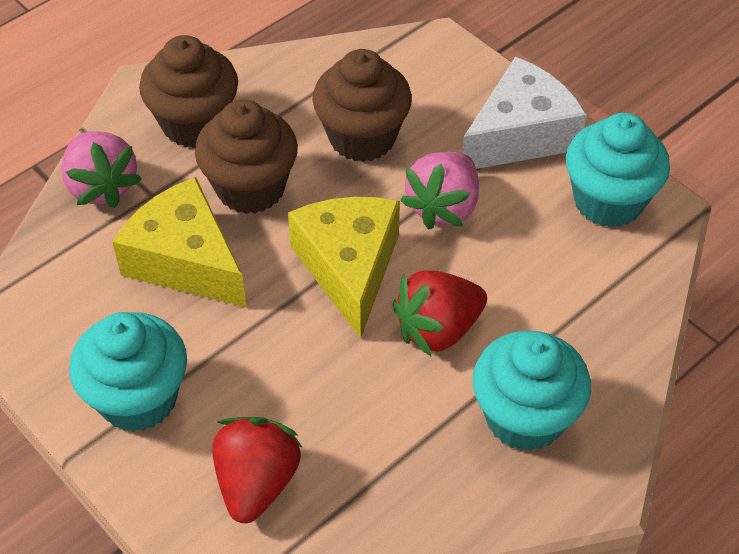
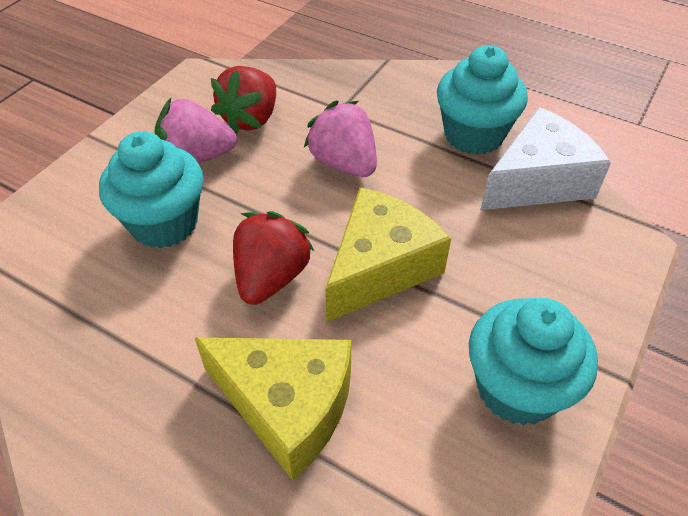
brown cupcake: 3 -> 0

